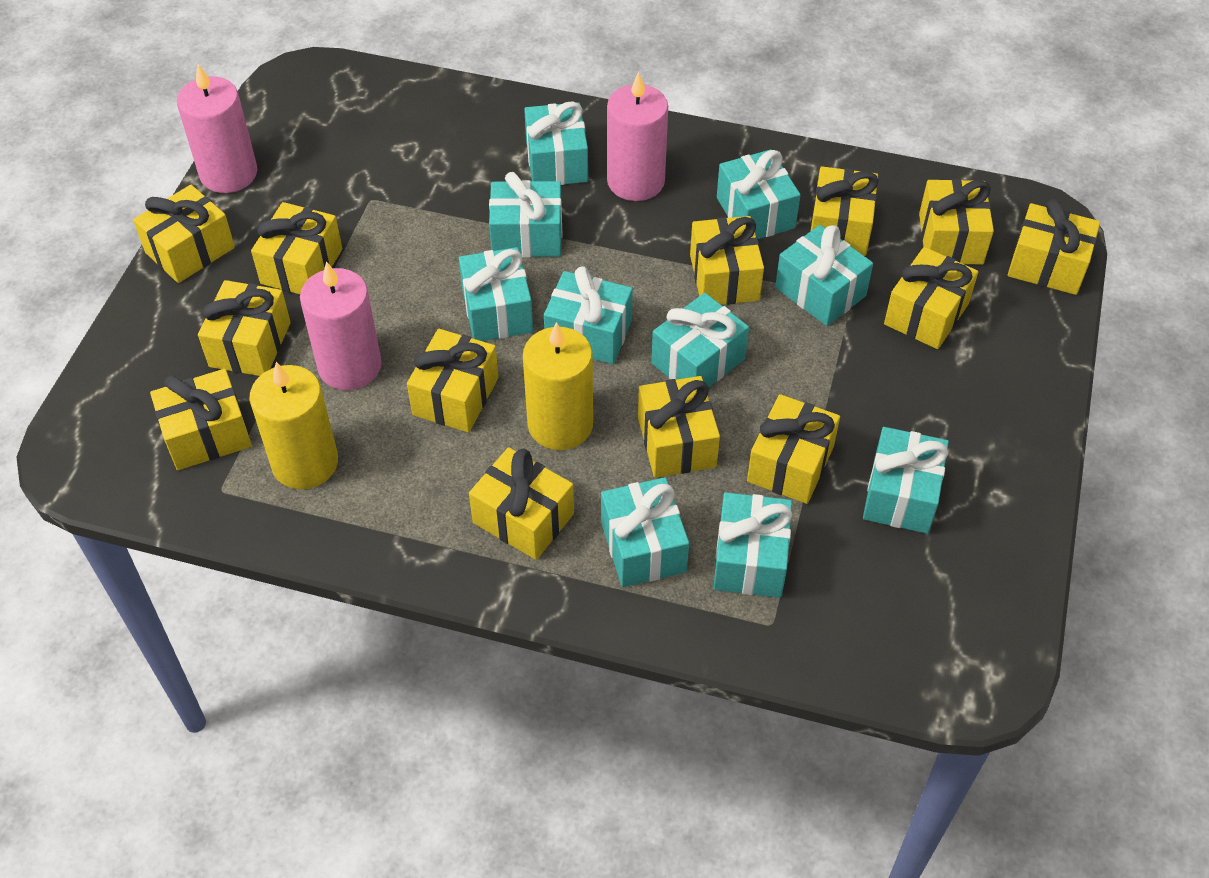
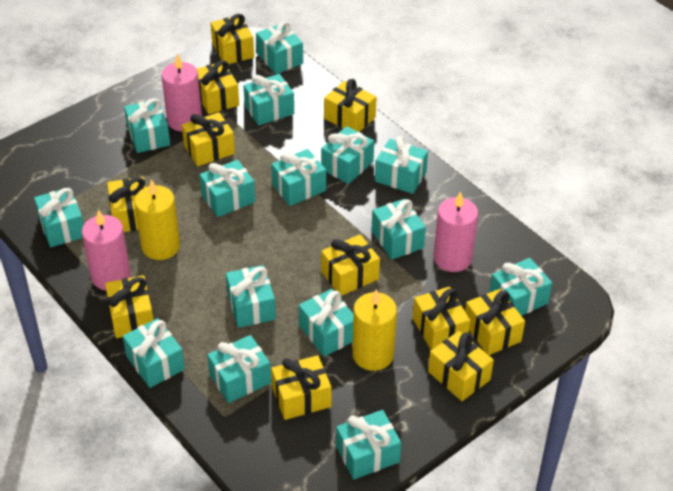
turquoise gift: 10 -> 15
yellow gift: 13 -> 11

